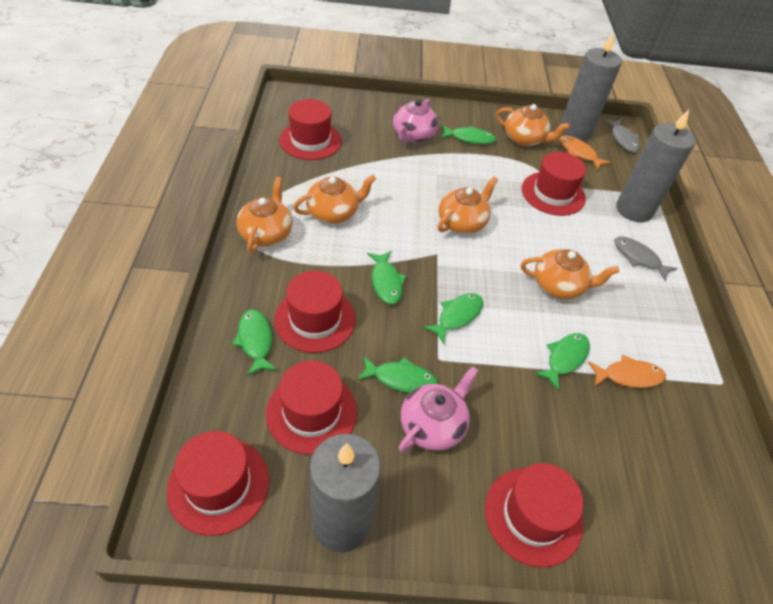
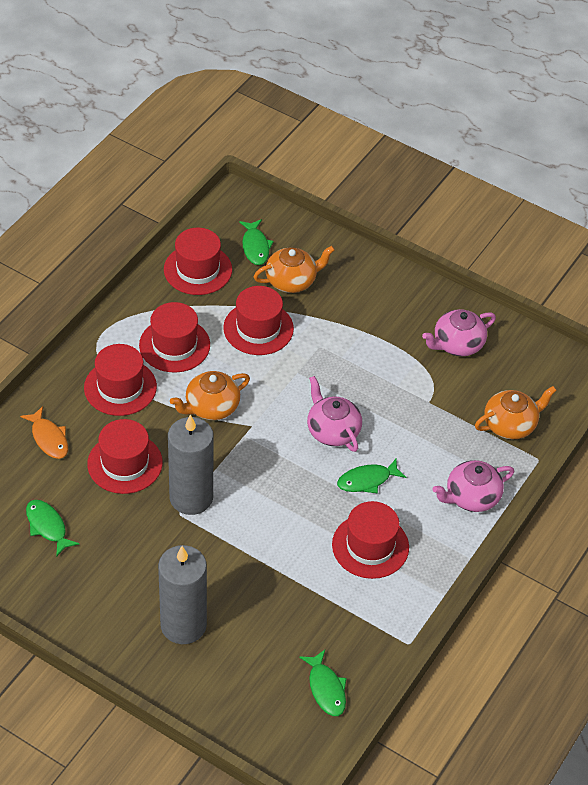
green fish: 6 -> 4
grey candle: 3 -> 2
grey fish: 2 -> 0
orange fish: 2 -> 1
orange teapot: 5 -> 3
pink teapot: 2 -> 3

